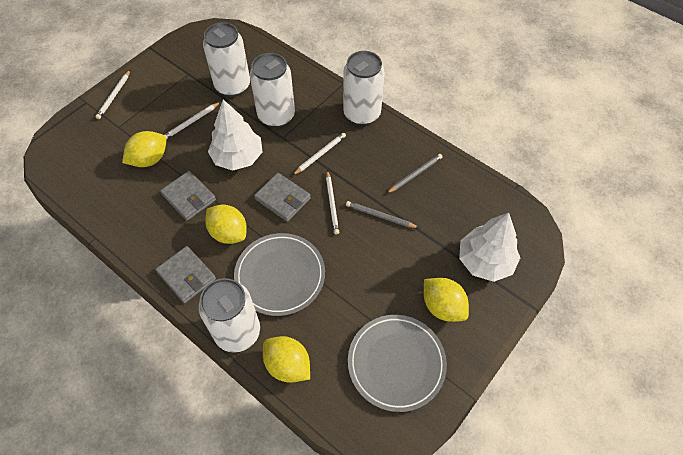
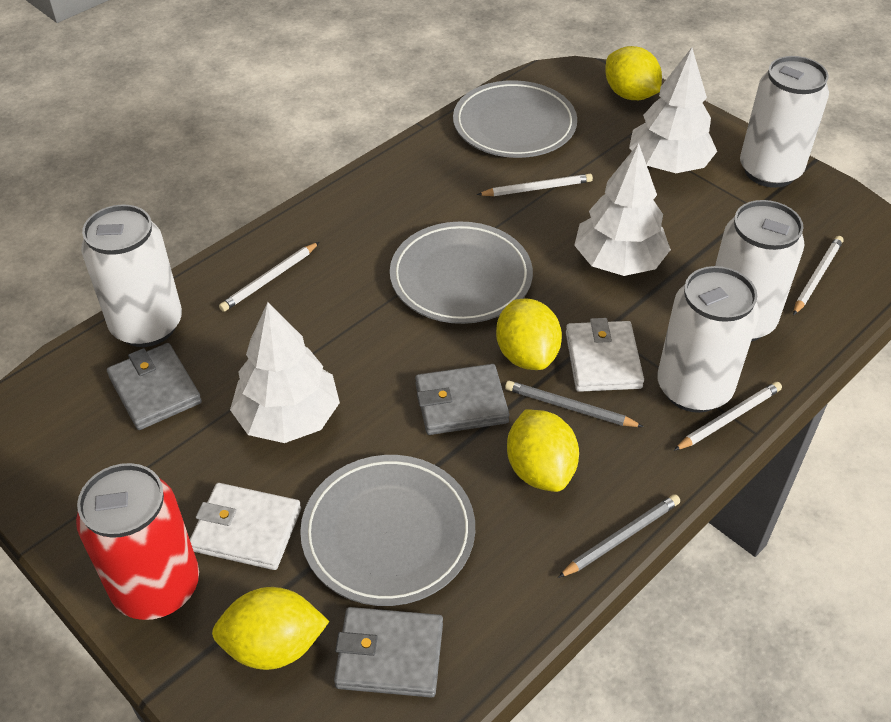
grey plate: 2 -> 3
red can: 0 -> 1
white tree: 2 -> 3
white wallet: 0 -> 2

